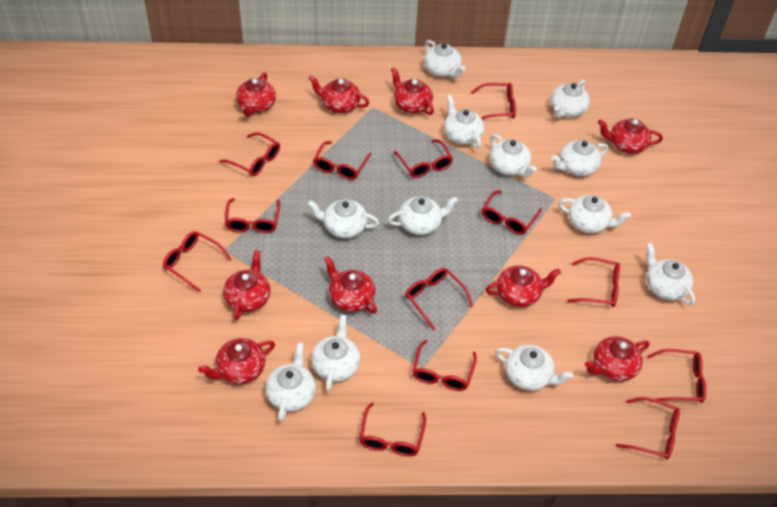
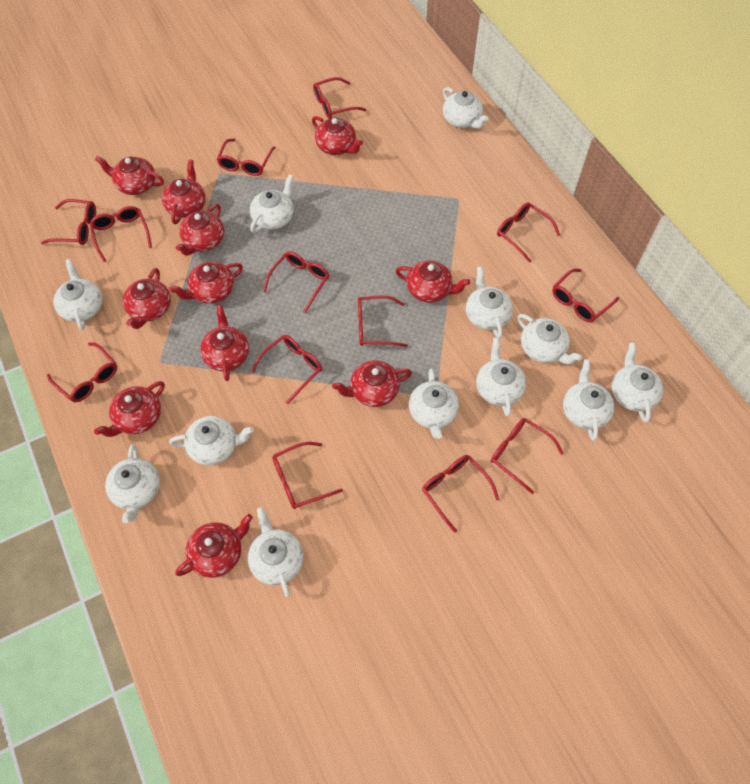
red teapot: 9 -> 11

